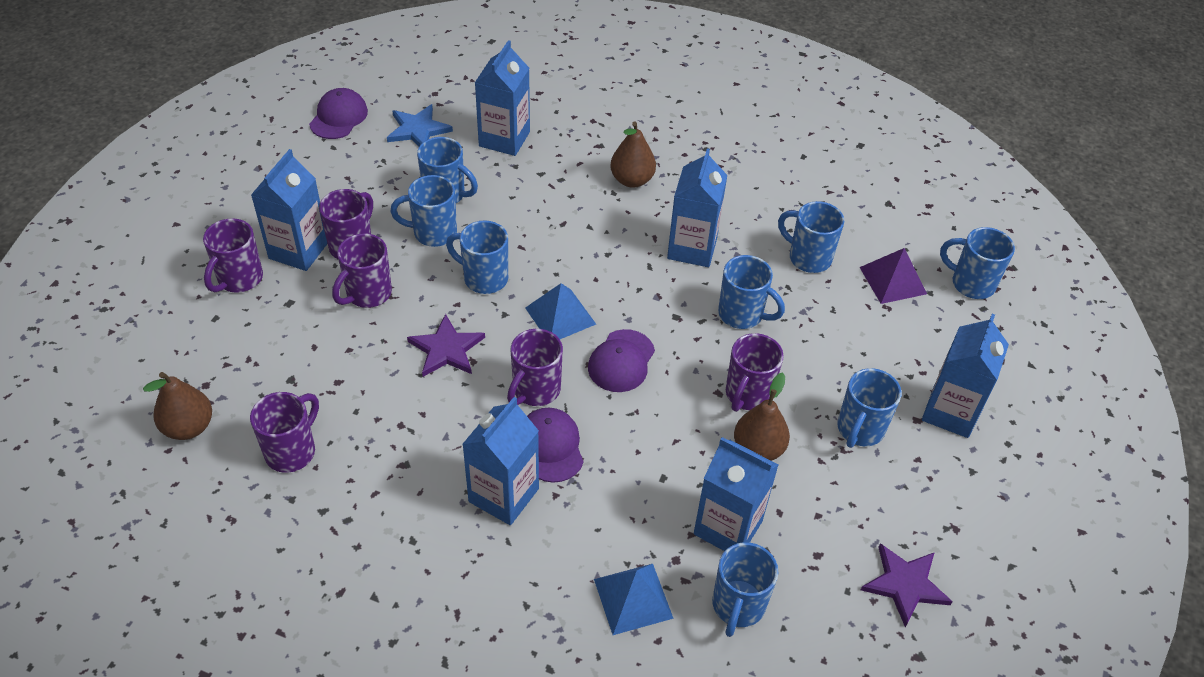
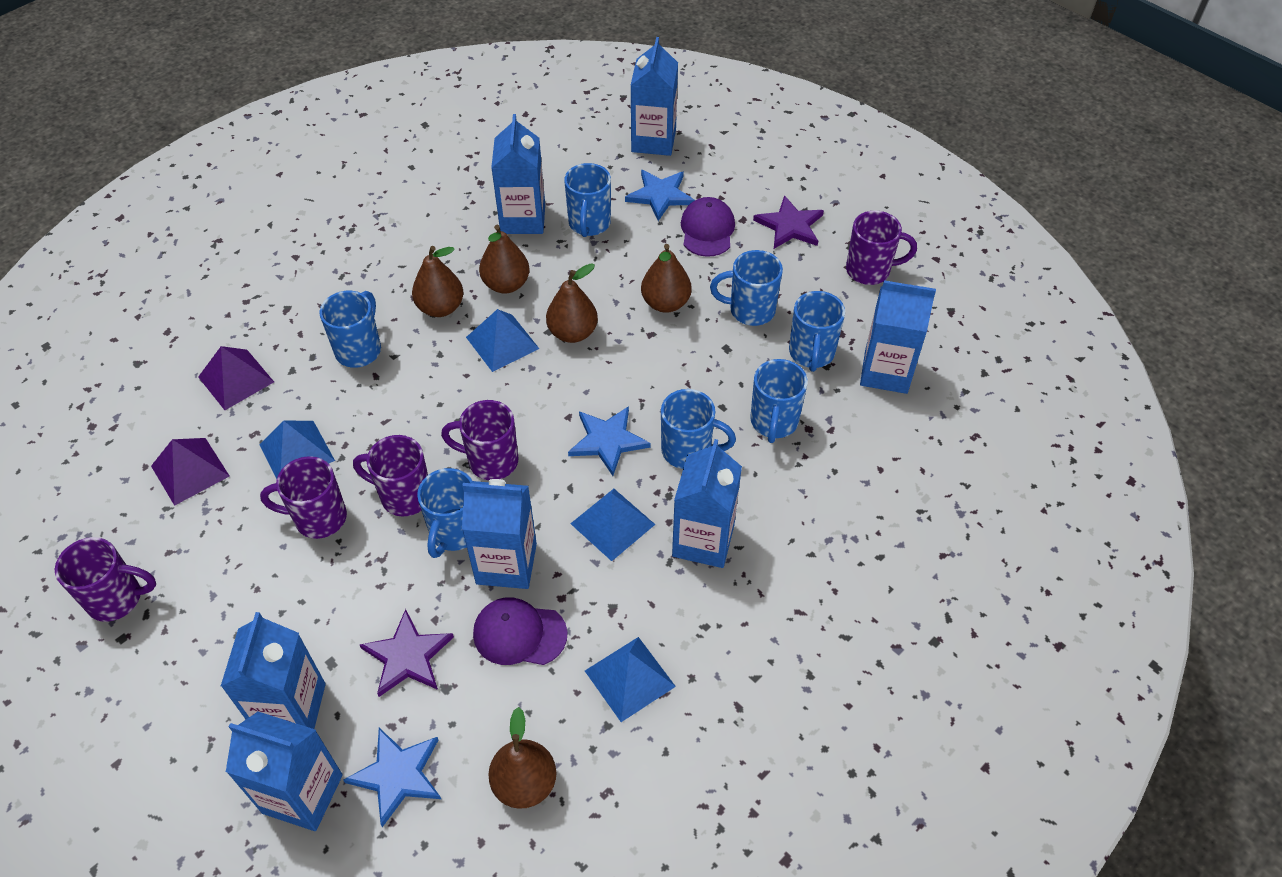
blue carton: 6 -> 7
blue mug: 8 -> 7
blue pyramid: 2 -> 4
blue star: 1 -> 3
brown pear: 3 -> 5
purple cap: 3 -> 2
purple mug: 6 -> 5
purple pyramid: 1 -> 2

